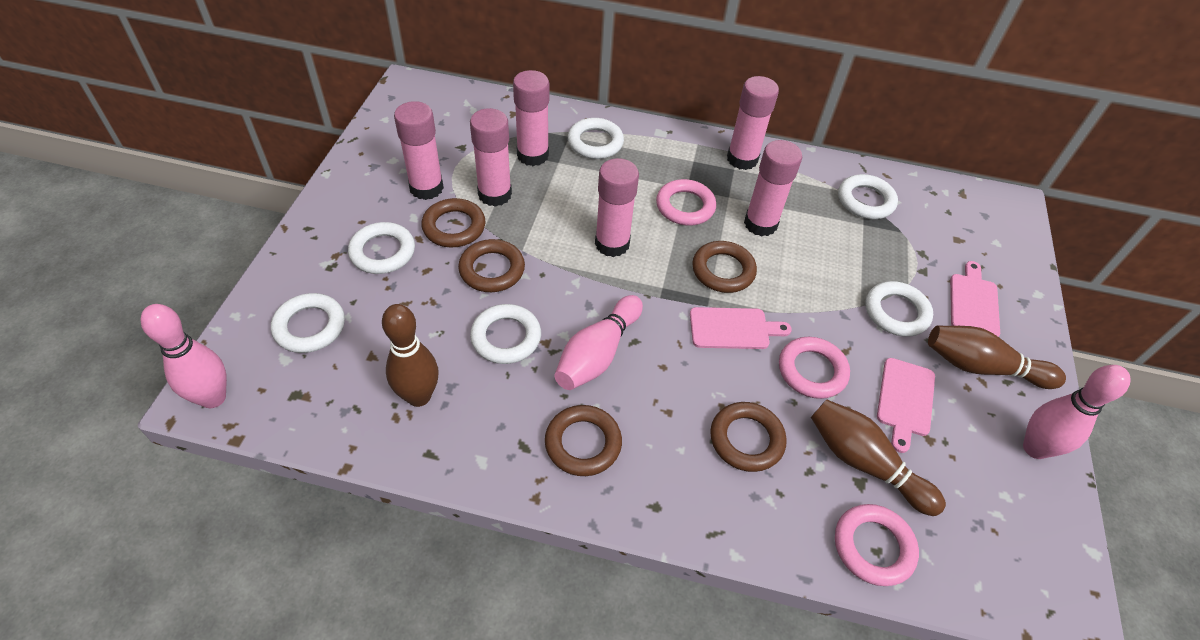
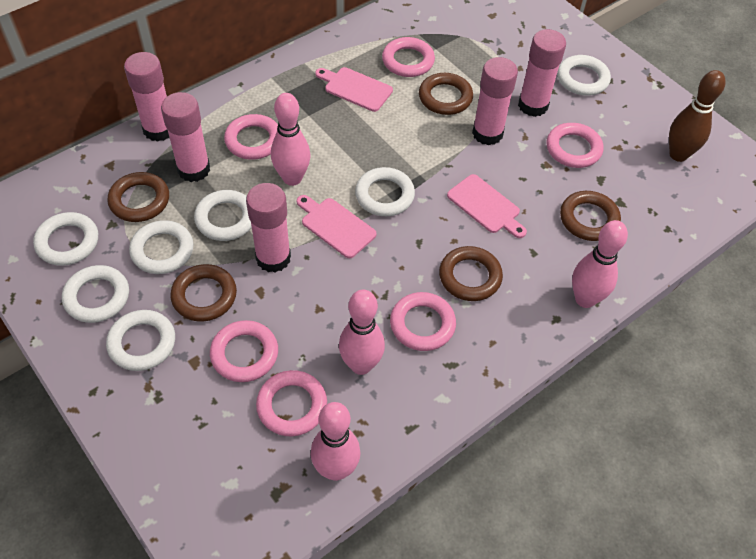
brown bowling pin: 3 -> 1
pink bowling pin: 3 -> 4
pink glue stick: 6 -> 5
pink ring: 3 -> 6
white ring: 6 -> 7

